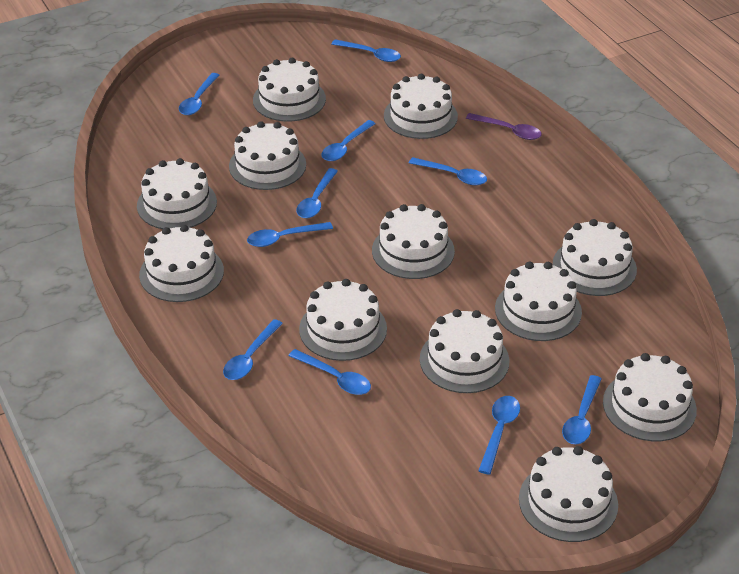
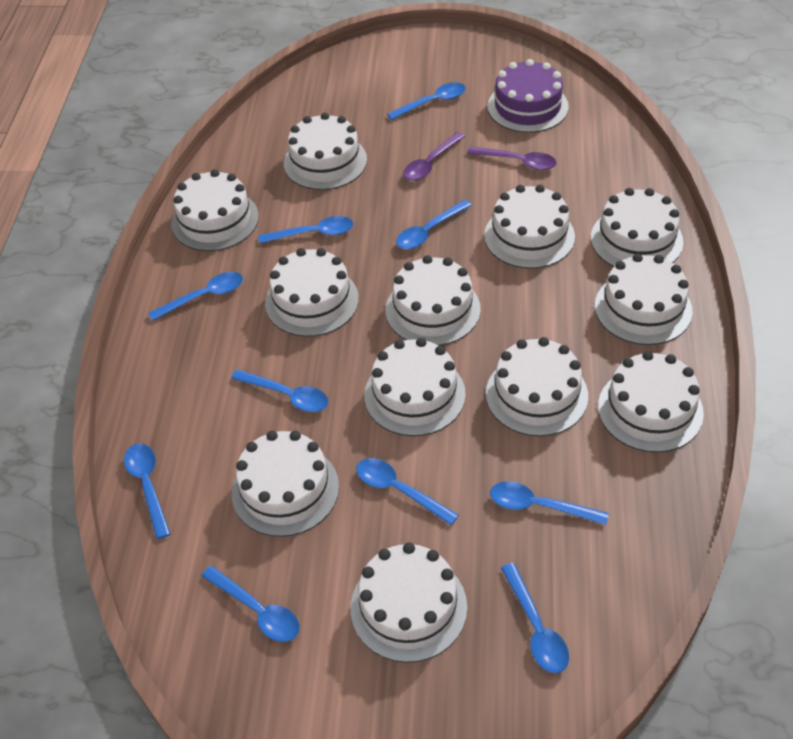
purple cake: 0 -> 1
purple spoon: 1 -> 2

